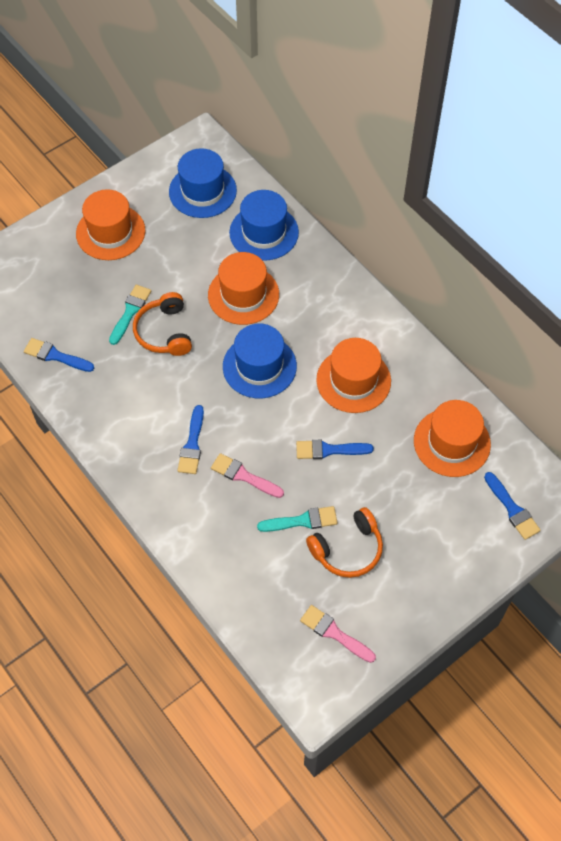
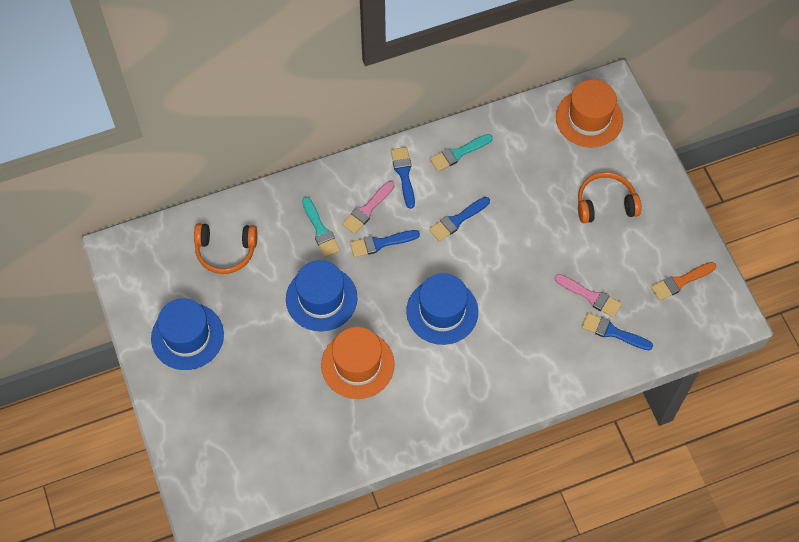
orange brush: 0 -> 1
orange hat: 4 -> 2

